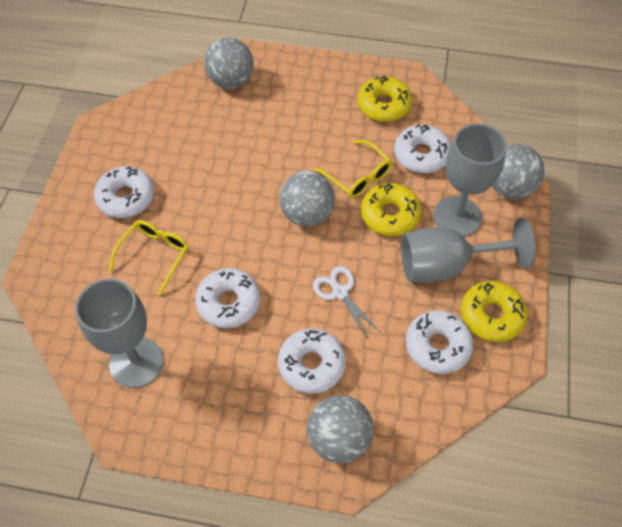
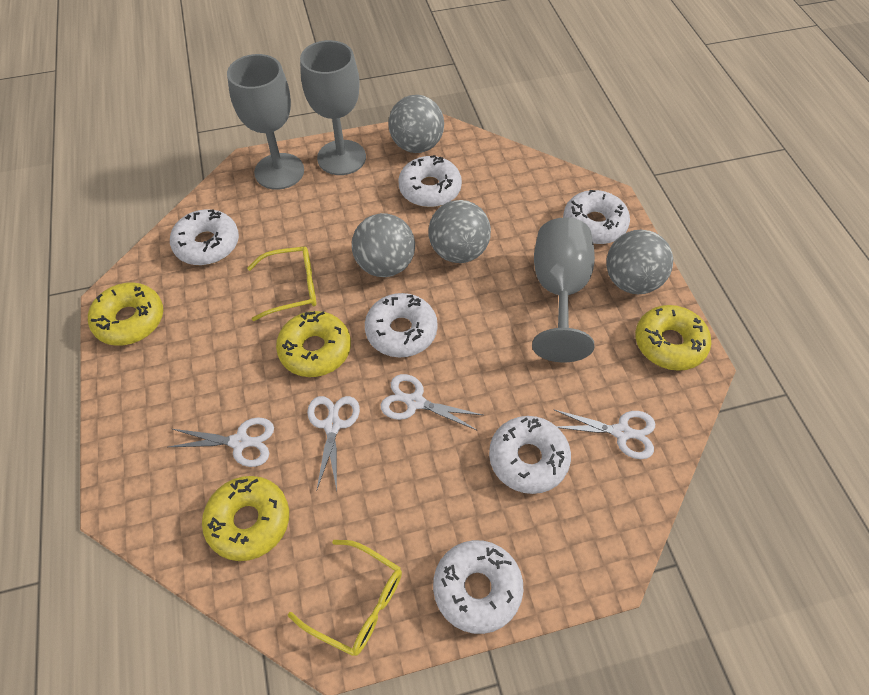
white donut: 5 -> 6
white scissors: 1 -> 4
yellow donut: 3 -> 4

